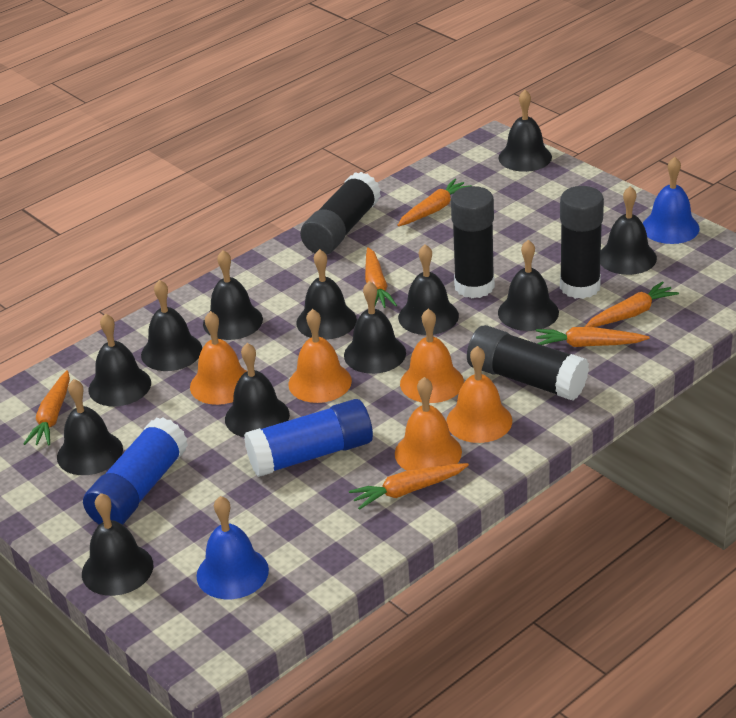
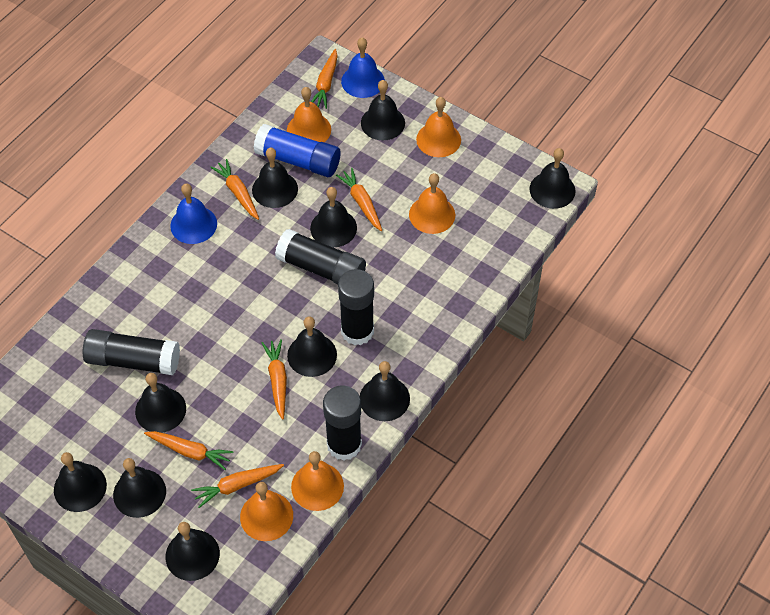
black bell: 12 -> 10
blue glue stick: 2 -> 1

